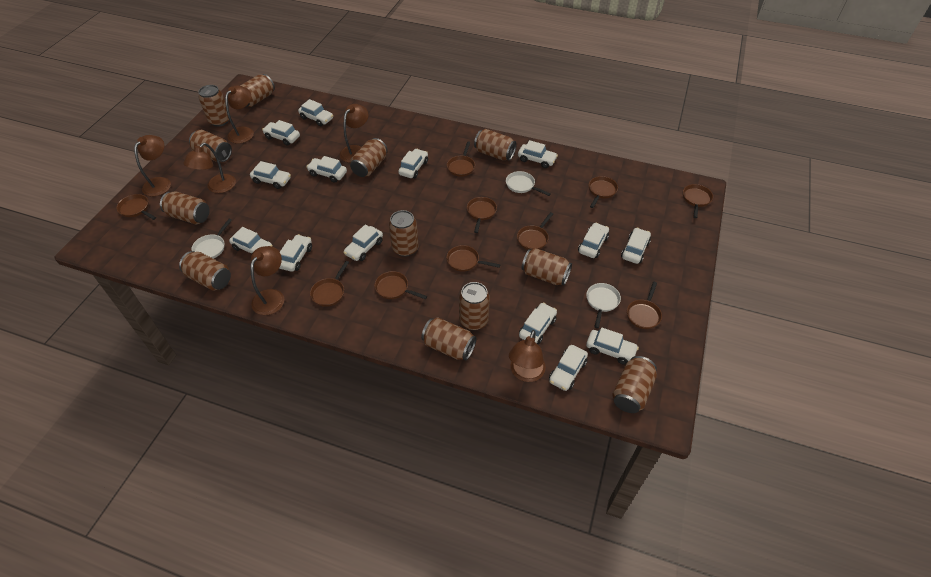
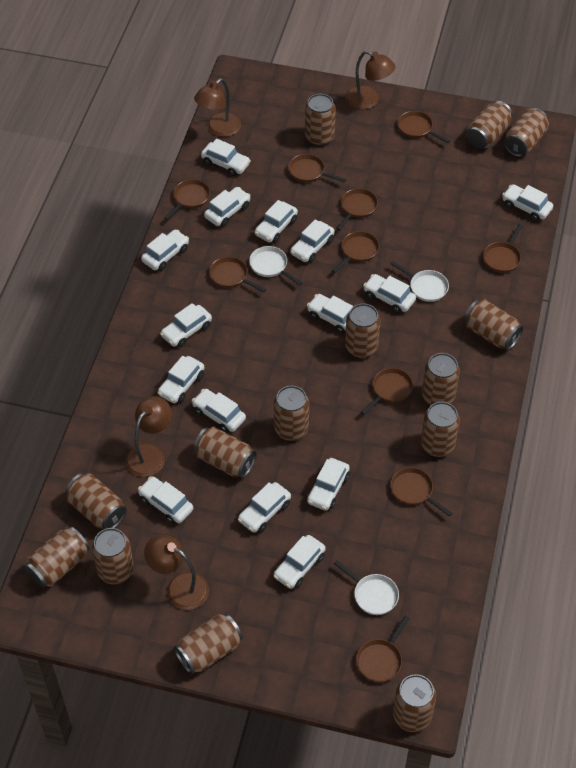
brown can: 12 -> 14
brown lamp: 6 -> 4
white car: 14 -> 15

